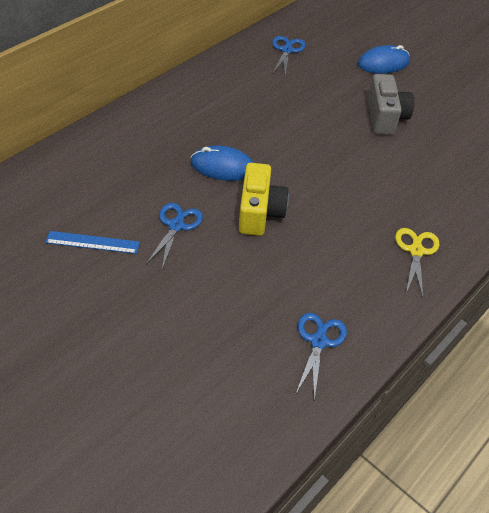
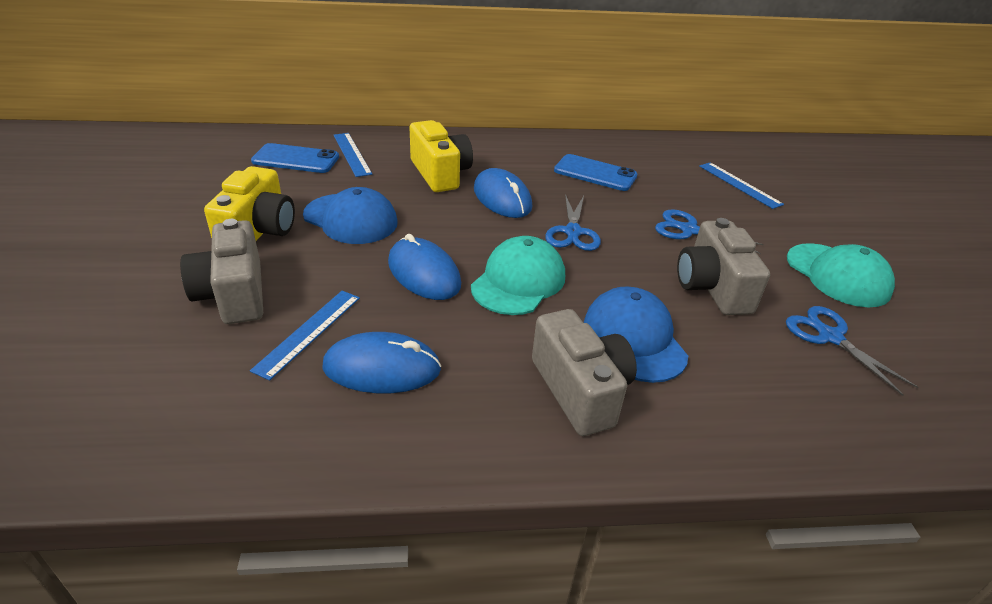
blue cap: 0 -> 2
blue mouse: 2 -> 3
blue phone: 0 -> 2
blue ruler: 1 -> 3
grey camera: 1 -> 3
turquoise cap: 0 -> 2
yellow camera: 1 -> 2
yellow scissors: 1 -> 0

